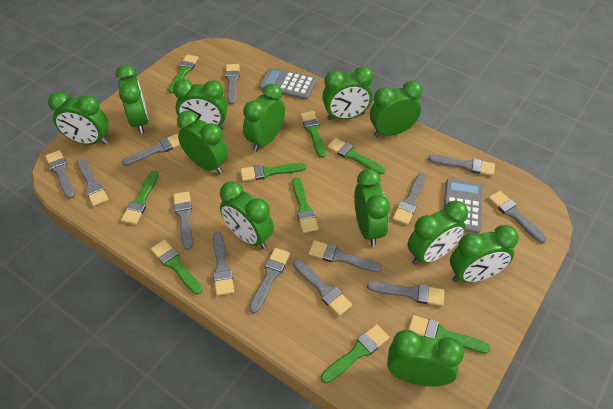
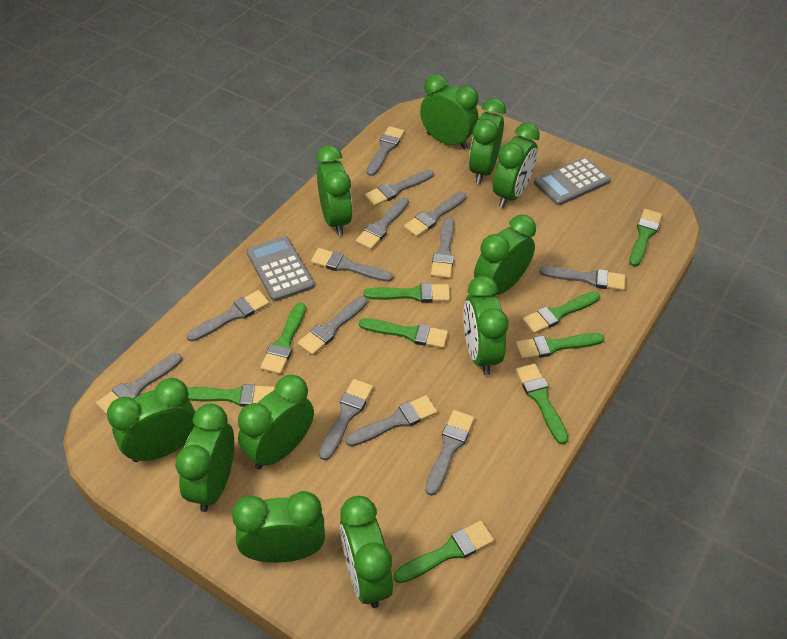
green clock: 12 -> 11

